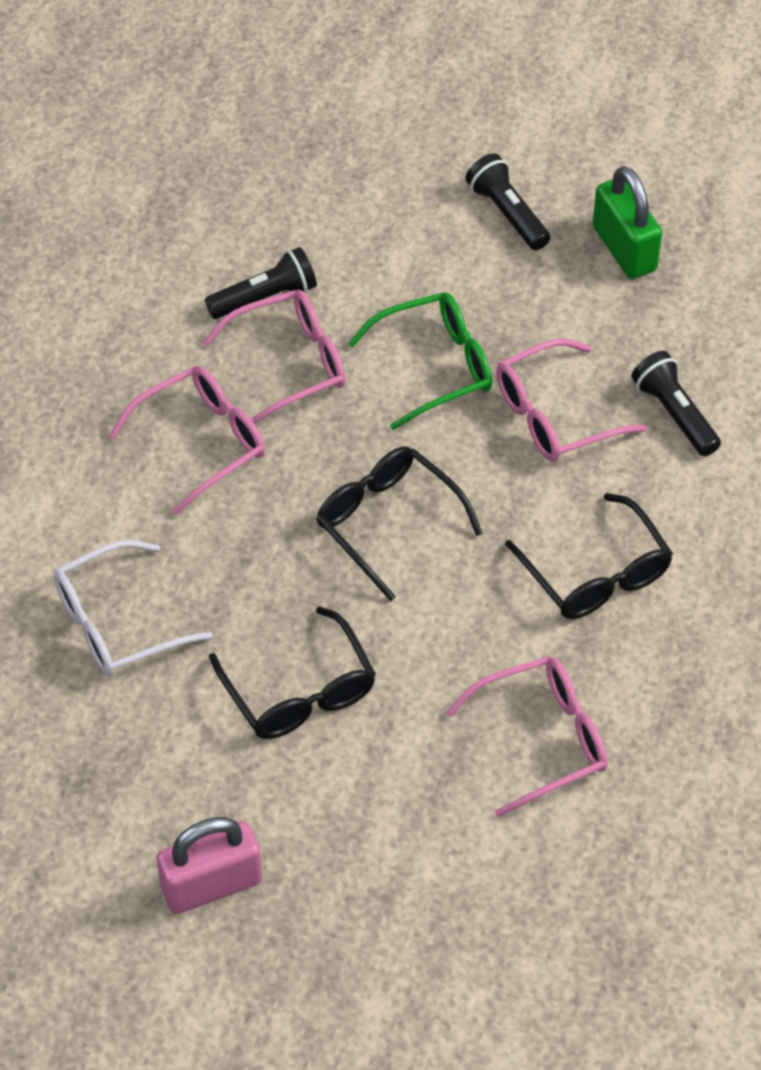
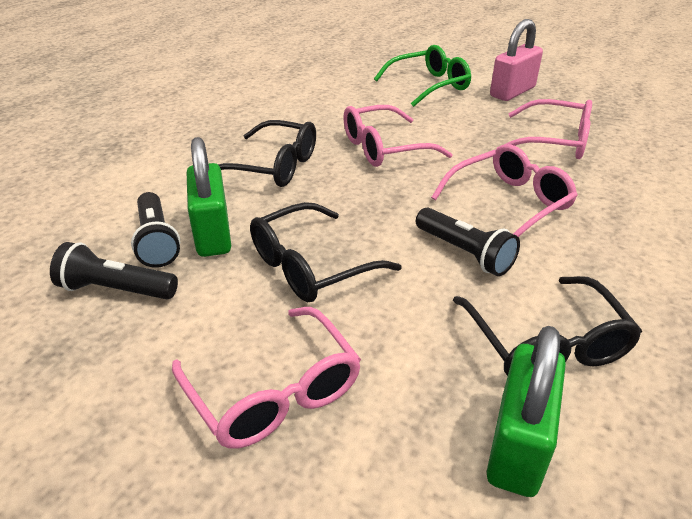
green padlock: 1 -> 2
white glasses: 1 -> 0

